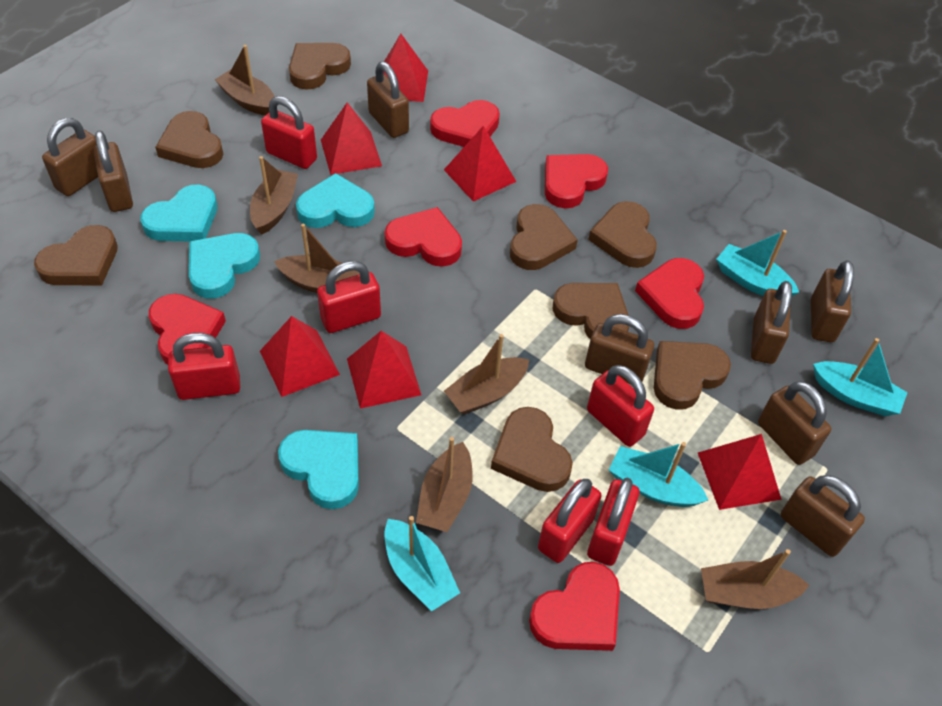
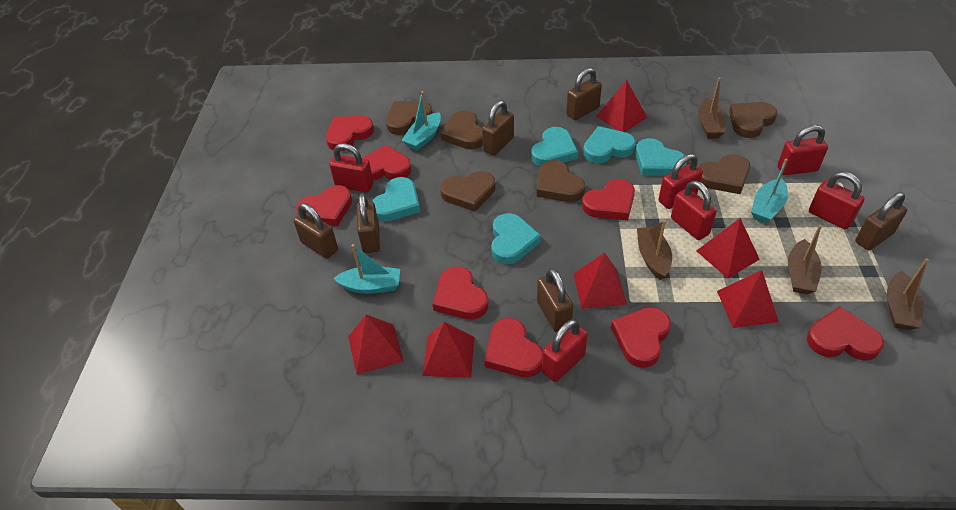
brown boat: 6 -> 4
brown heart: 8 -> 6
brown padlock: 8 -> 6
red heart: 6 -> 8
turquoise boat: 4 -> 3
turquoise heart: 4 -> 5

